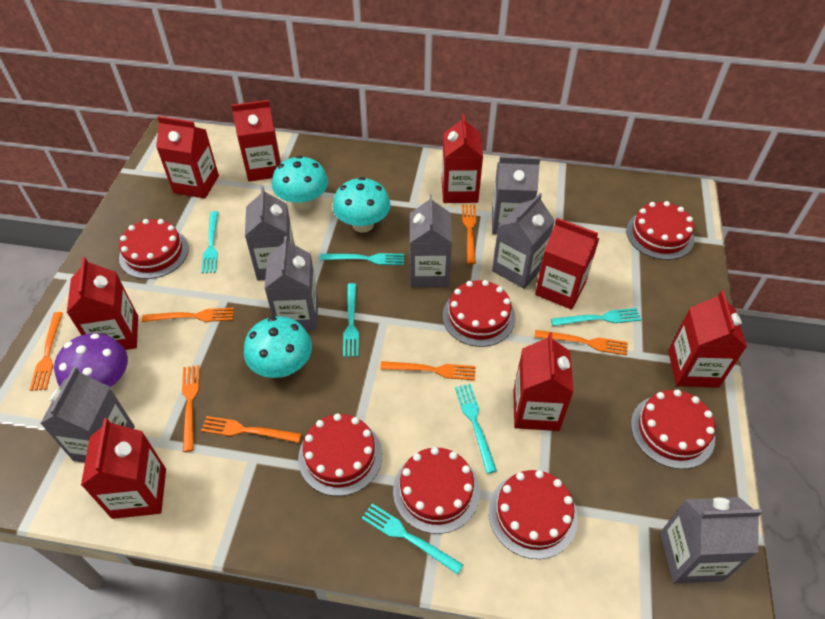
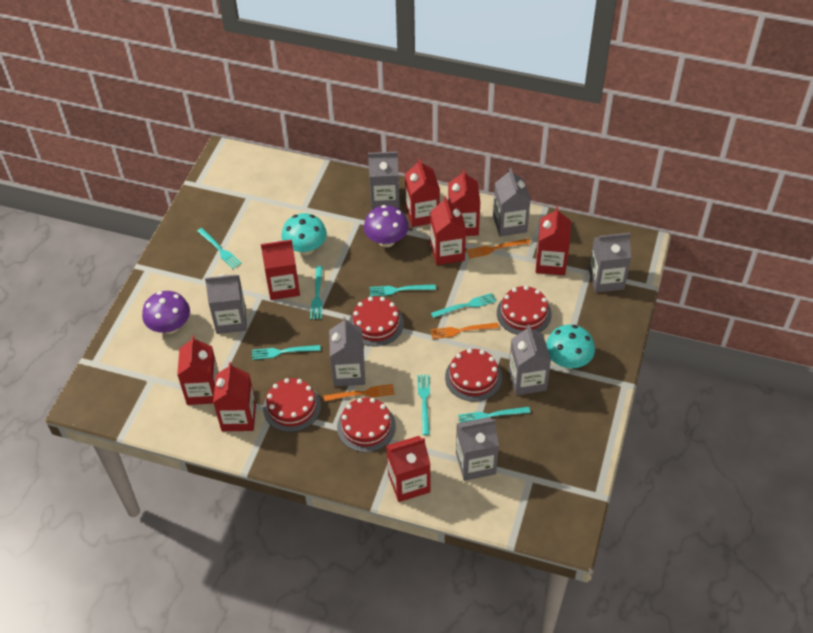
orange fork: 7 -> 3
purple mushroom: 1 -> 2
red cake: 7 -> 5
turquoise fork: 6 -> 7
turquoise mushroom: 3 -> 2

